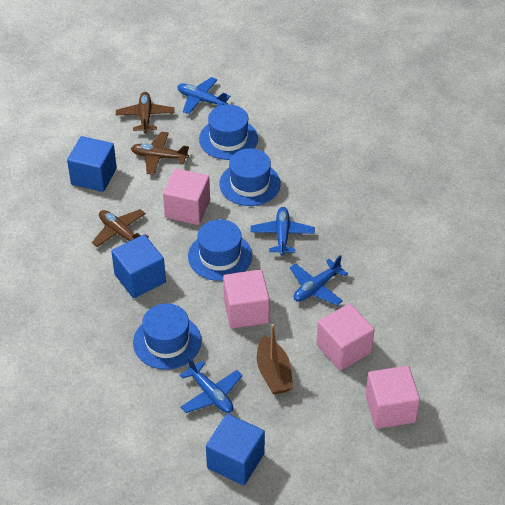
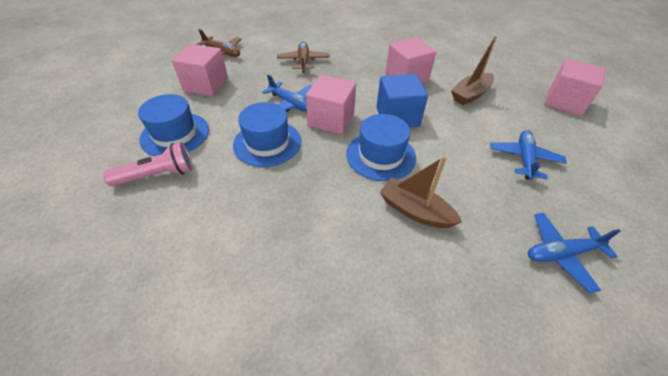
blue cube: 3 -> 1
blue hat: 4 -> 3
blue plane: 4 -> 3
brown boat: 1 -> 2
brown plane: 3 -> 2
pink flashlight: 0 -> 1

